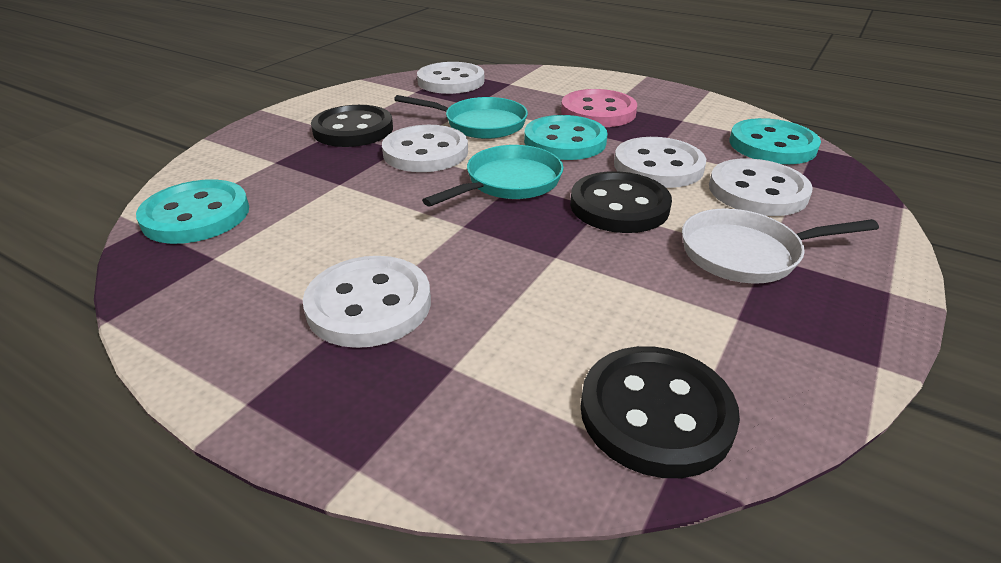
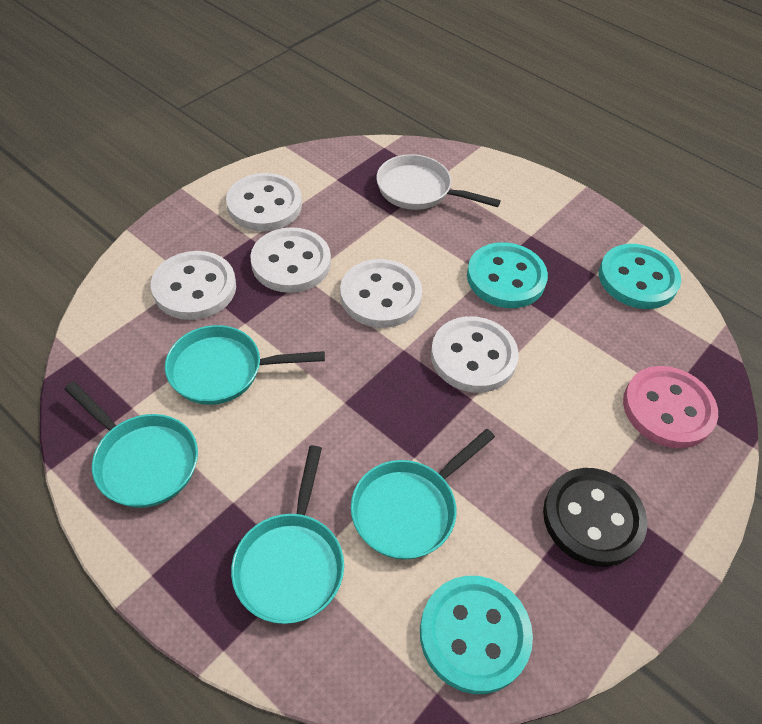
black button: 3 -> 1
turquoise pan: 2 -> 4

